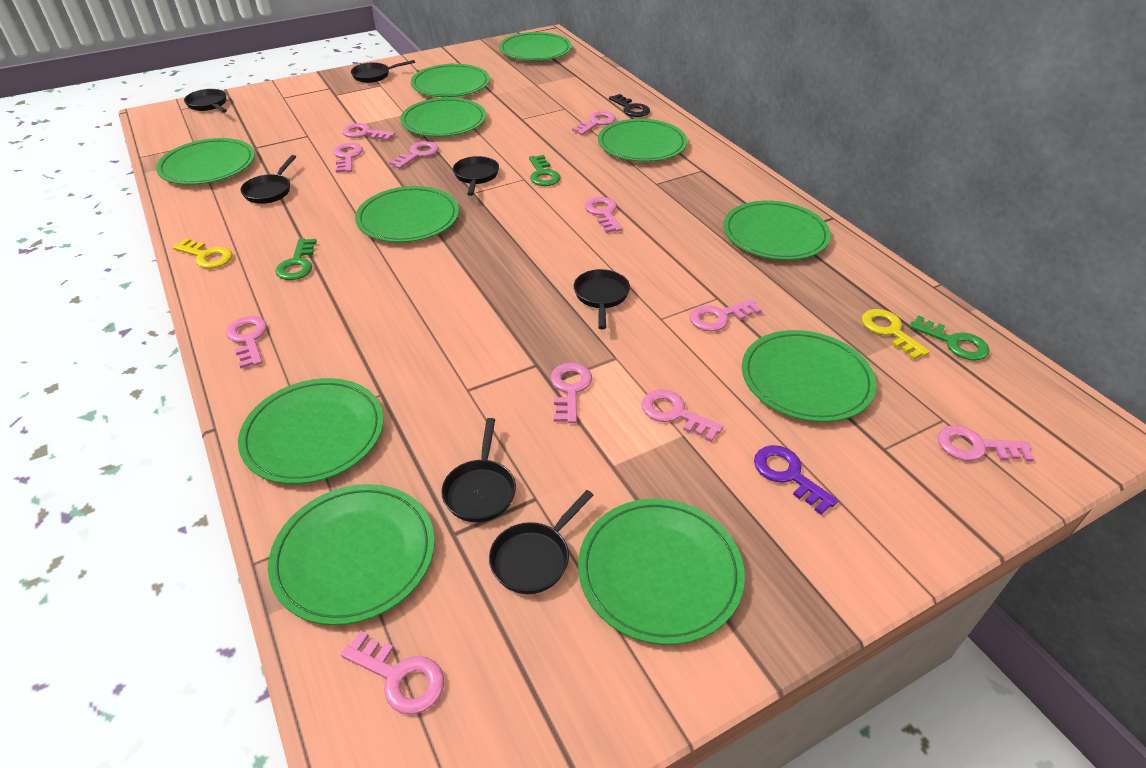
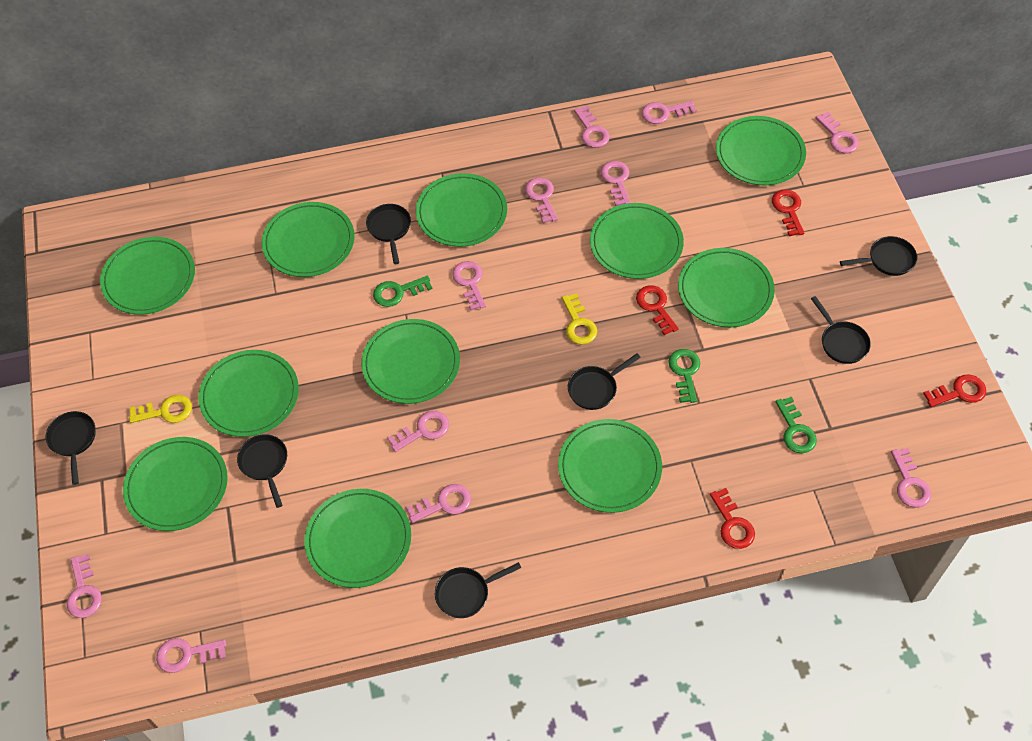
black key: 1 -> 0
purple key: 1 -> 0
red key: 0 -> 4

